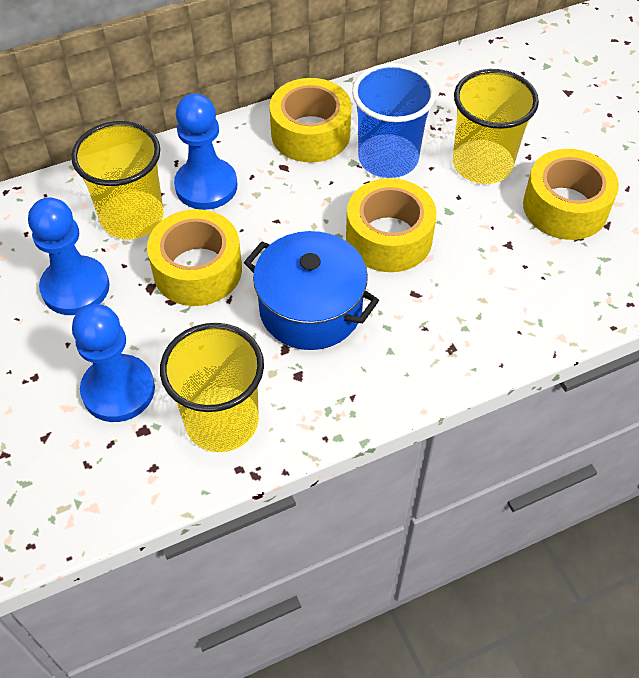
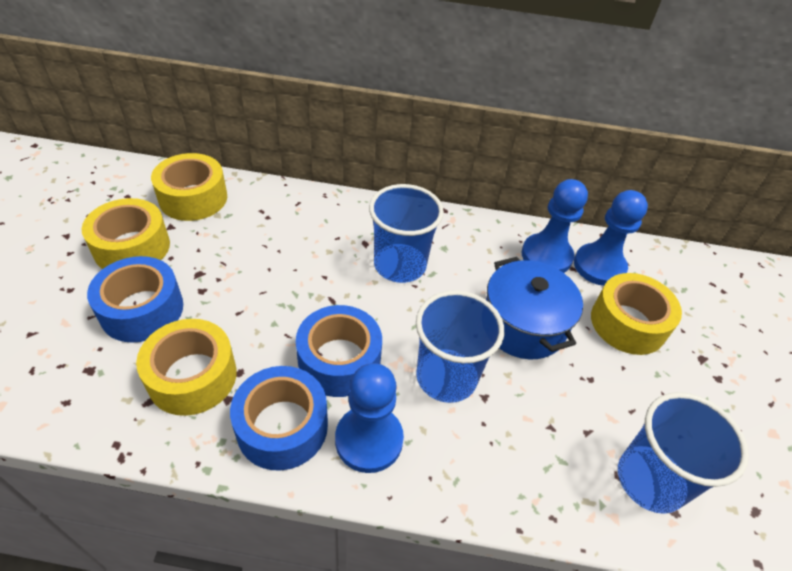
blue cup: 1 -> 3
blue tape: 0 -> 3
yellow cup: 3 -> 0

